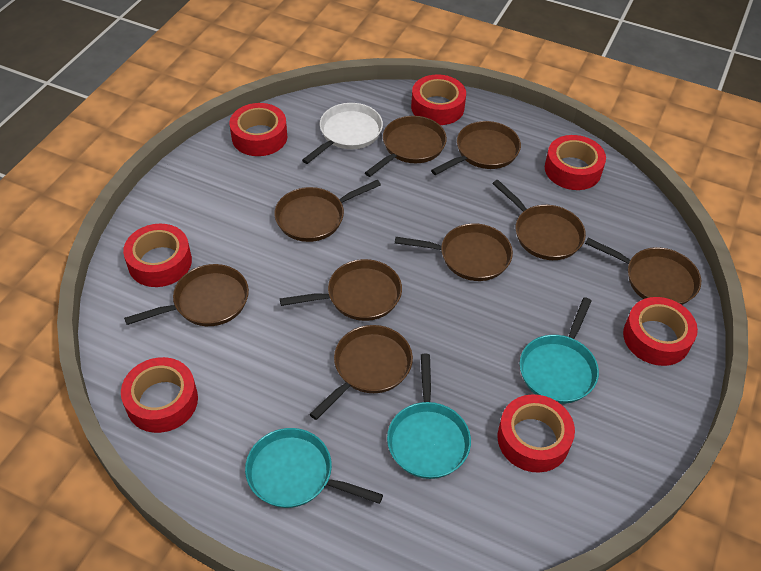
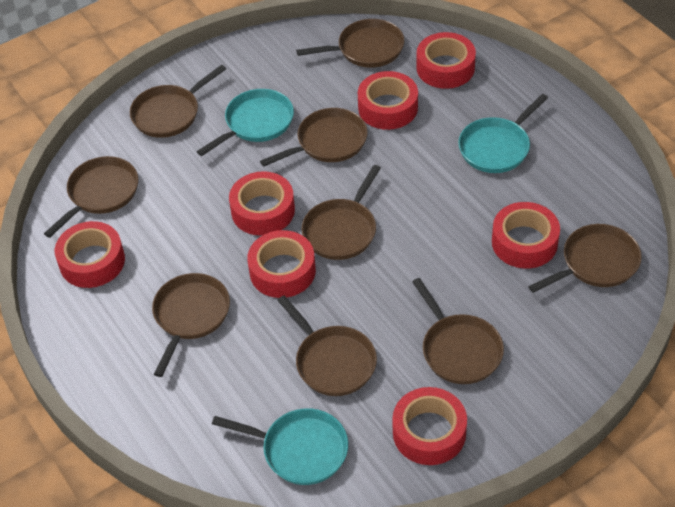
white pan: 1 -> 0

